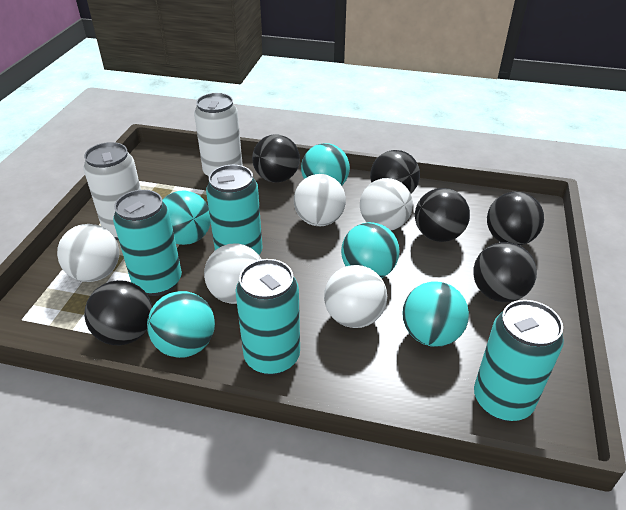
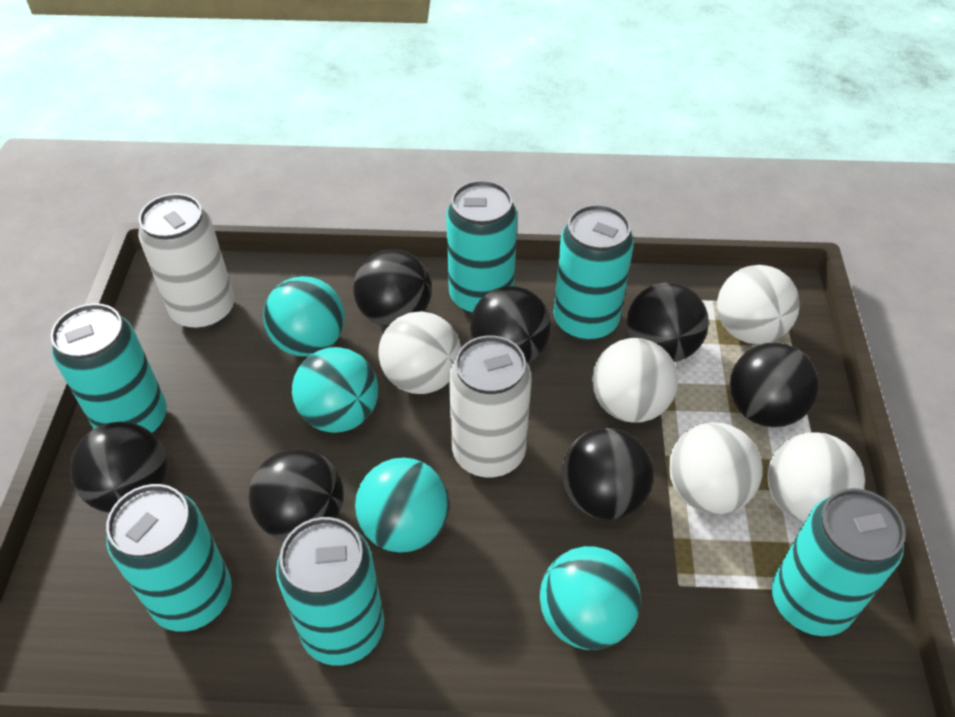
black ball: 6 -> 7
turquoise ball: 5 -> 4
turquoise can: 4 -> 6

